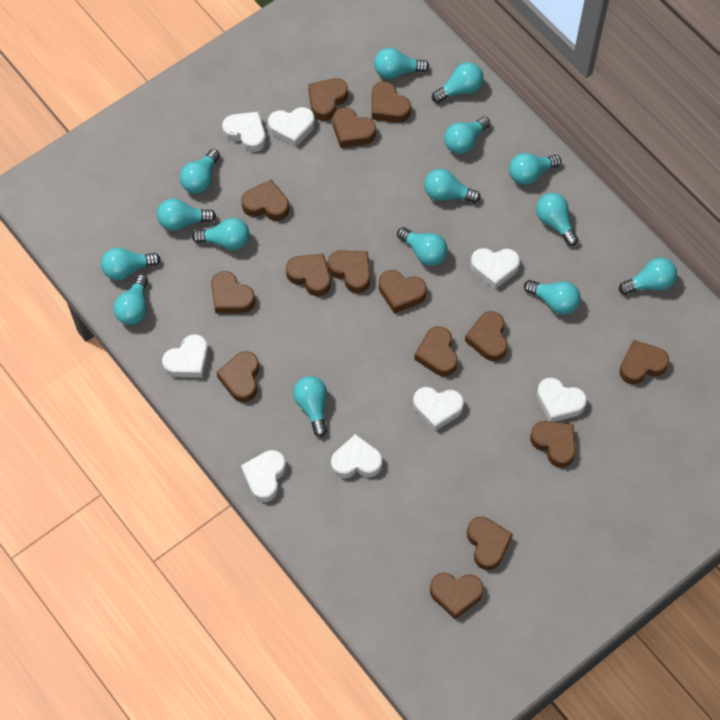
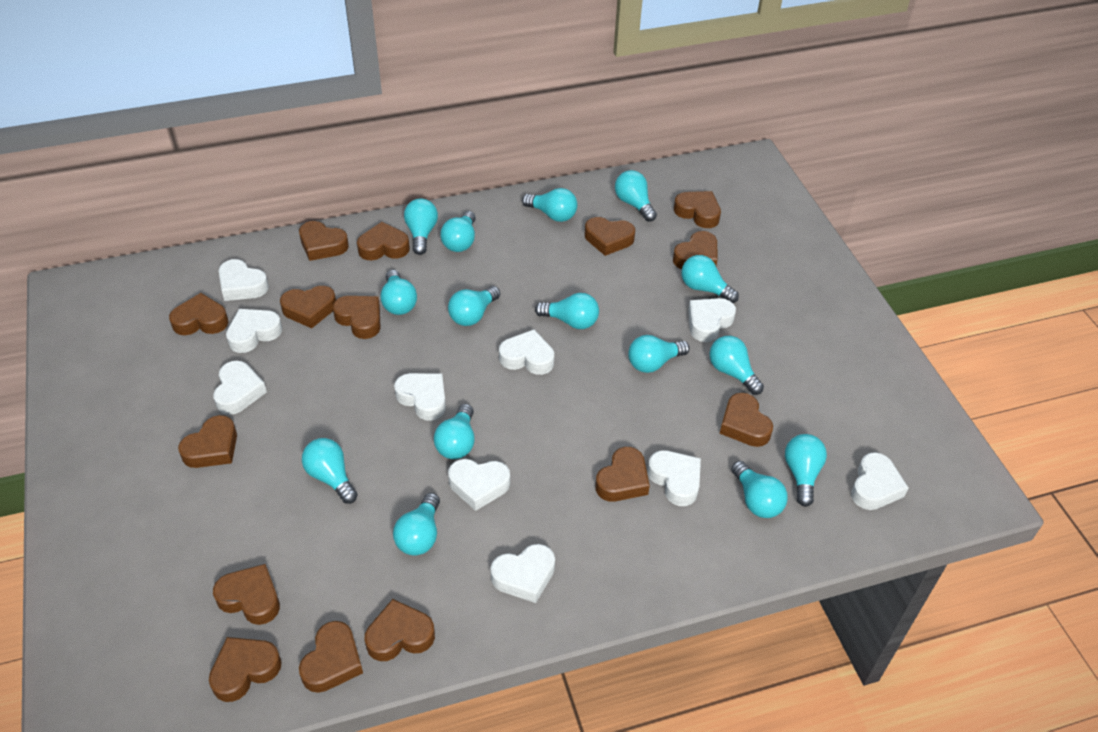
white heart: 8 -> 10

